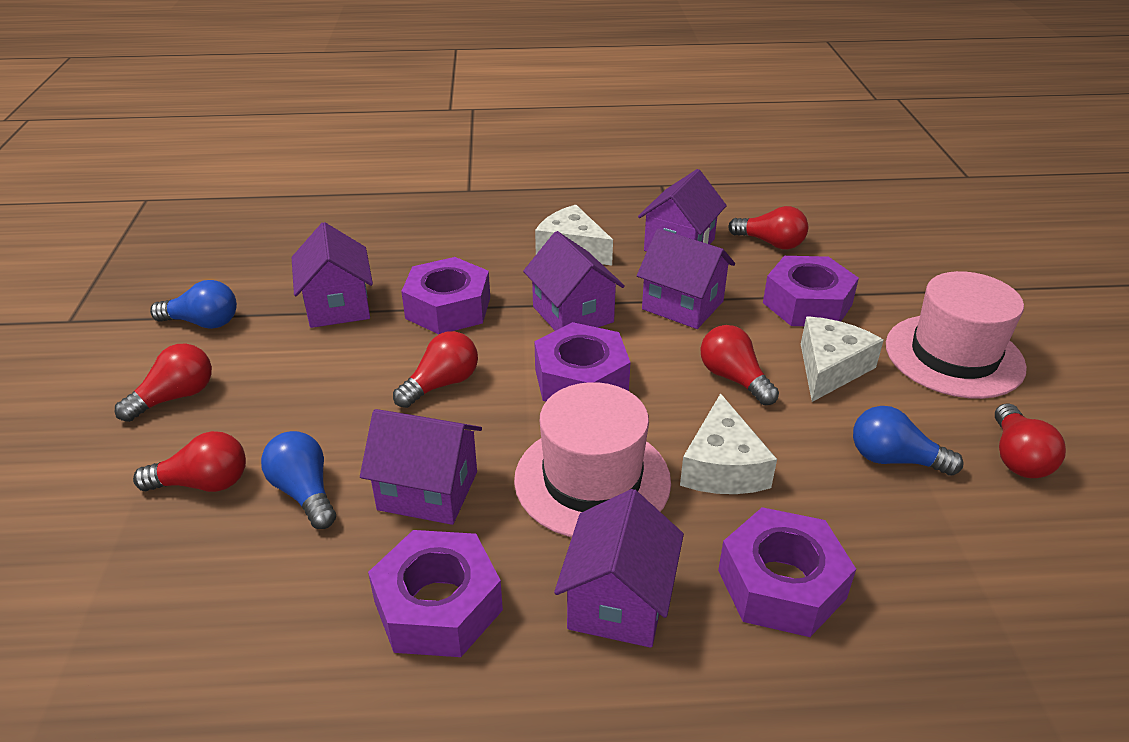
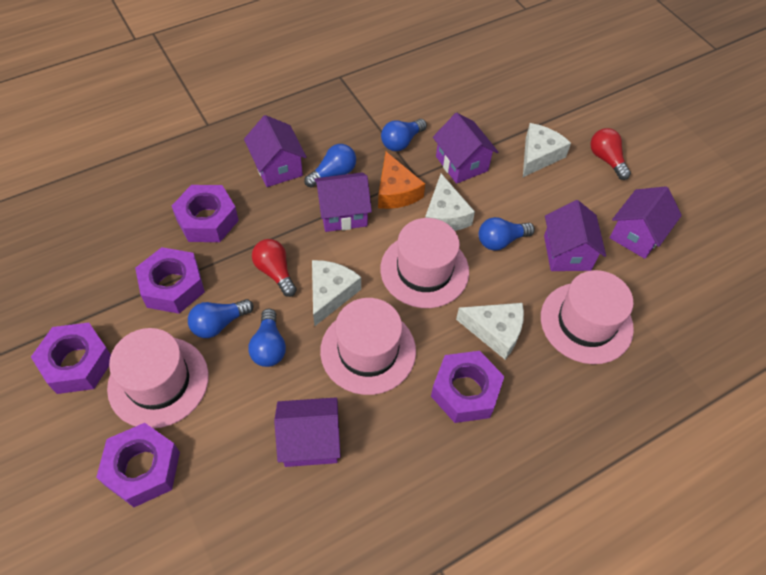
blue light bulb: 3 -> 5
orange cheese: 0 -> 1
pink hat: 2 -> 4
red light bulb: 6 -> 2
white cheese: 3 -> 4

